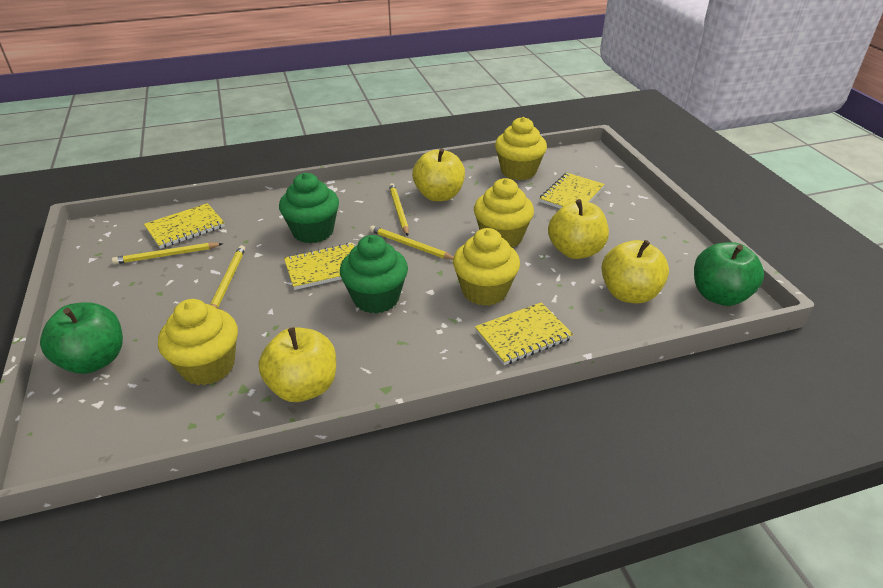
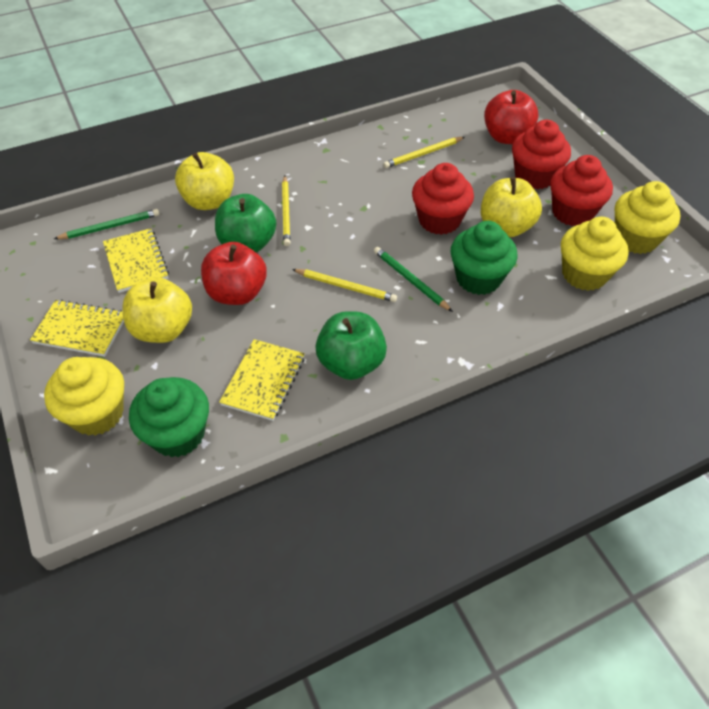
green pencil: 0 -> 2
red apple: 0 -> 2
red cupcake: 0 -> 3
yellow apple: 4 -> 3
yellow cupcake: 4 -> 3
yellow notebook: 4 -> 3
yellow pencil: 4 -> 3

